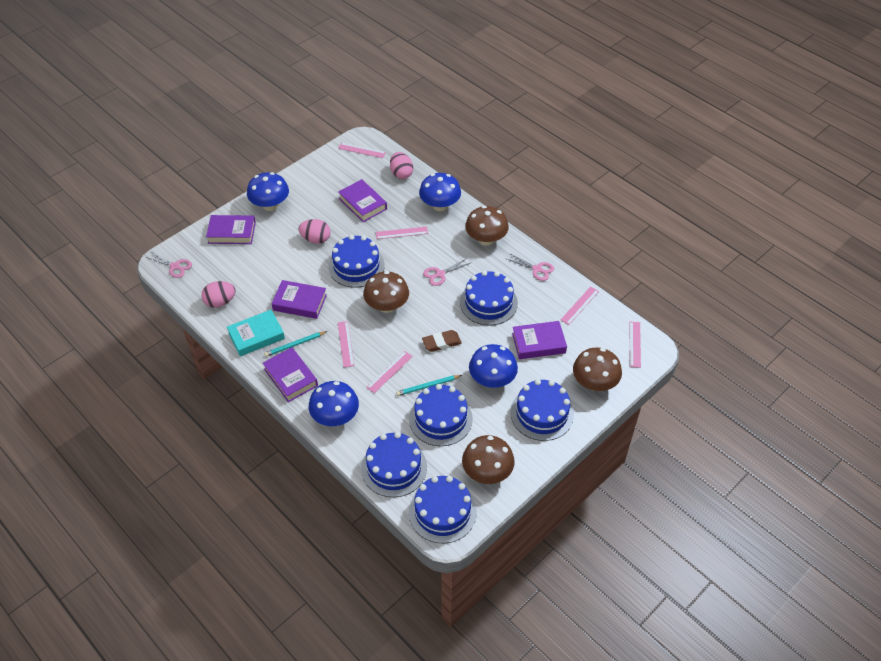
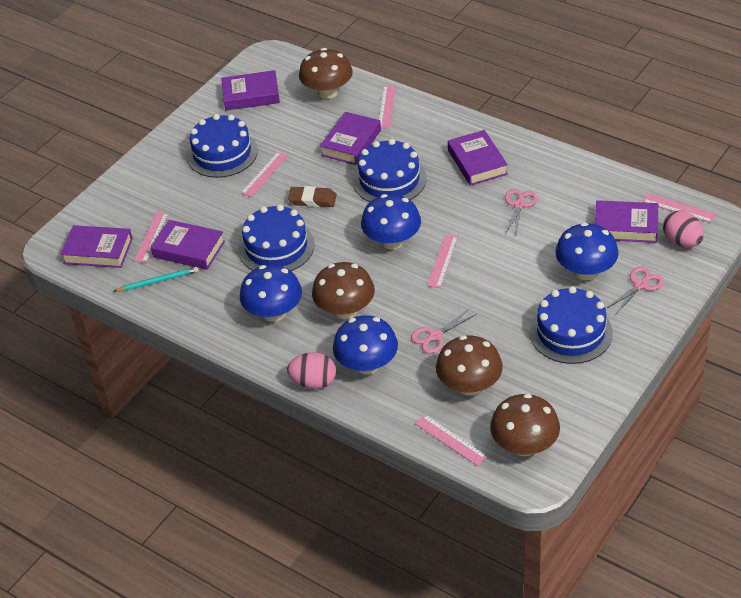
blue cake: 6 -> 4
pink egg: 3 -> 2
purple book: 5 -> 6
turquoise book: 1 -> 0
turquoise pencil: 2 -> 1

